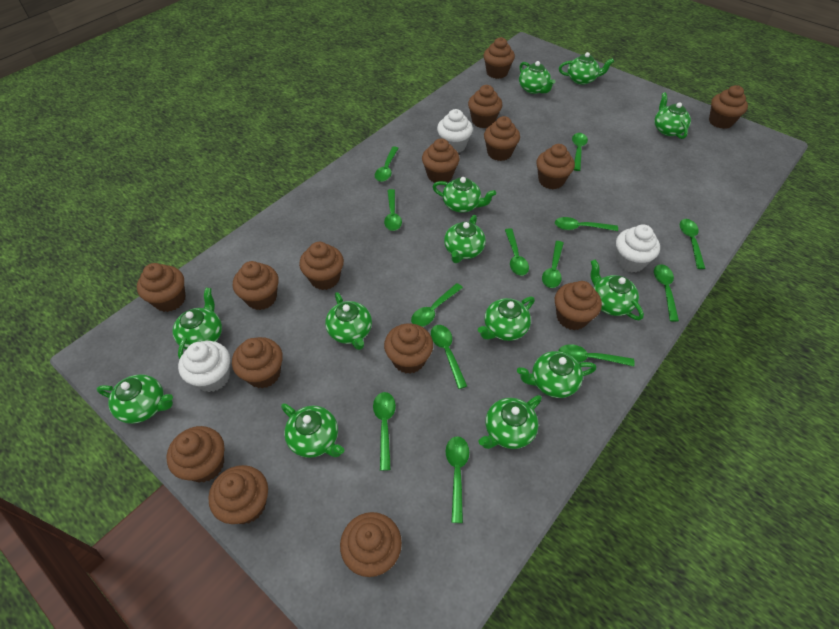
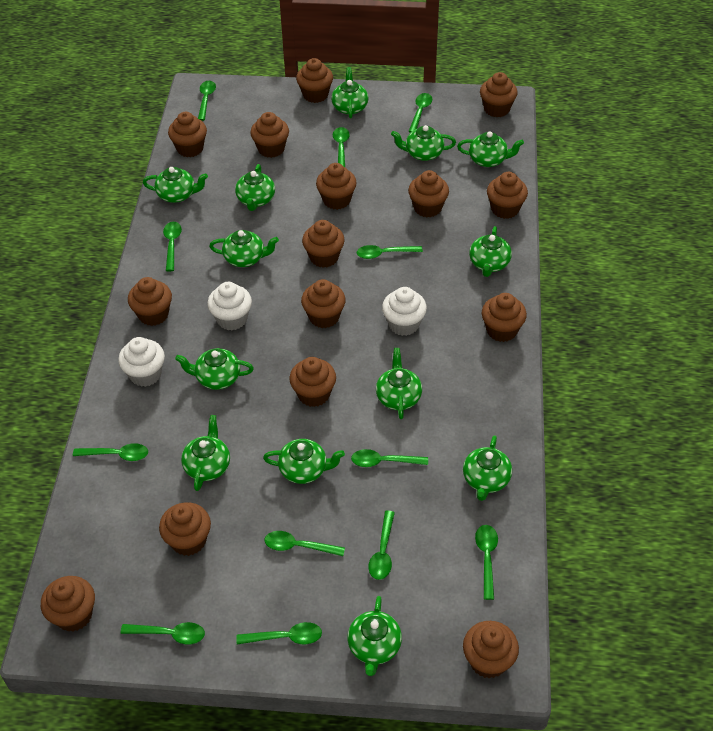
green spoon: 13 -> 12

